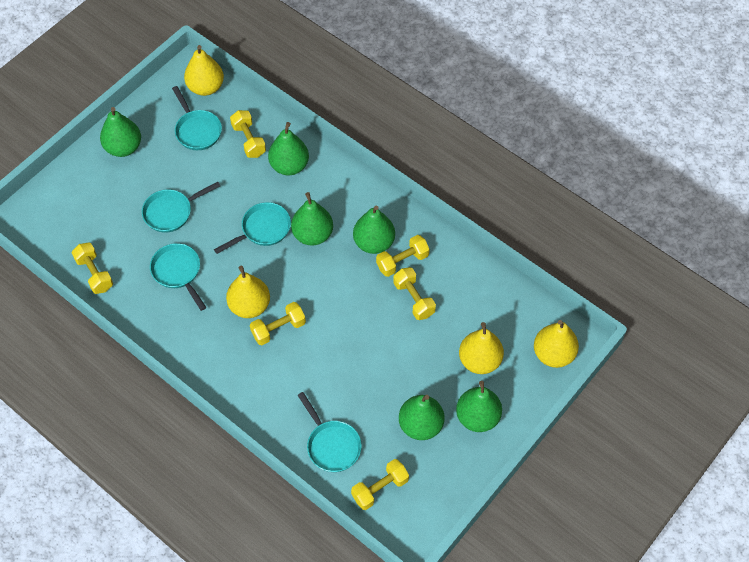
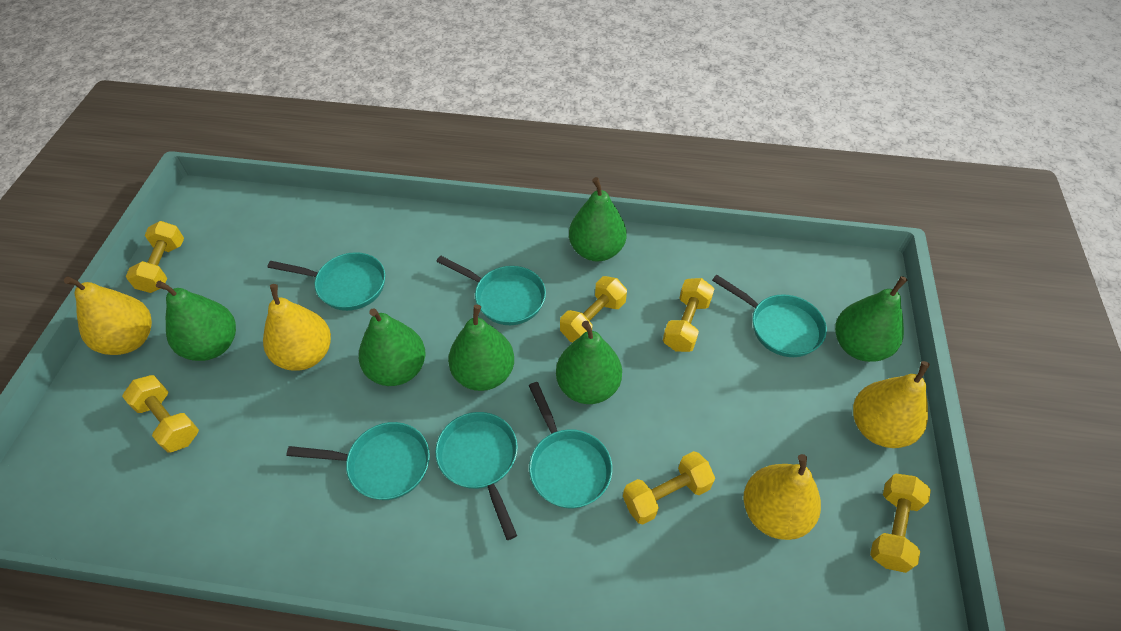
turquoise pan: 5 -> 6

